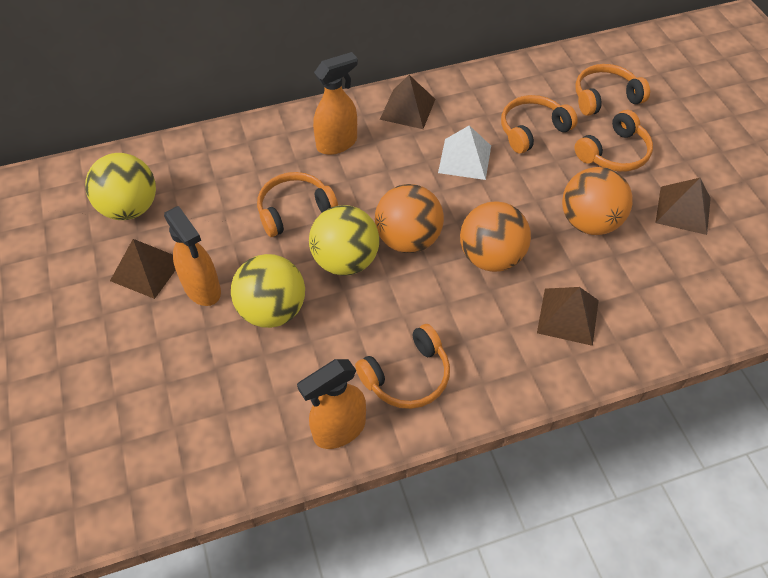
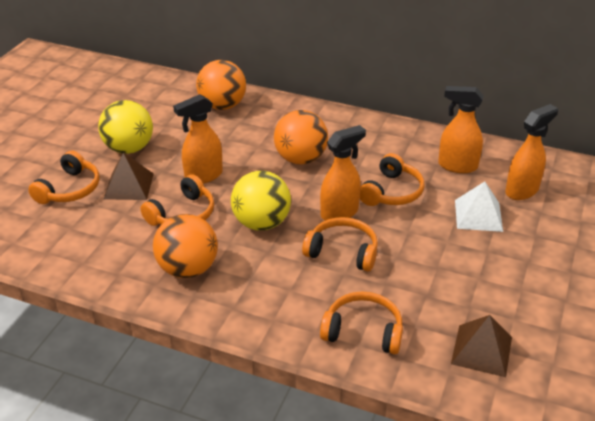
brown pyramid: 4 -> 2
orange spray bottle: 3 -> 4
yellow ball: 3 -> 2

